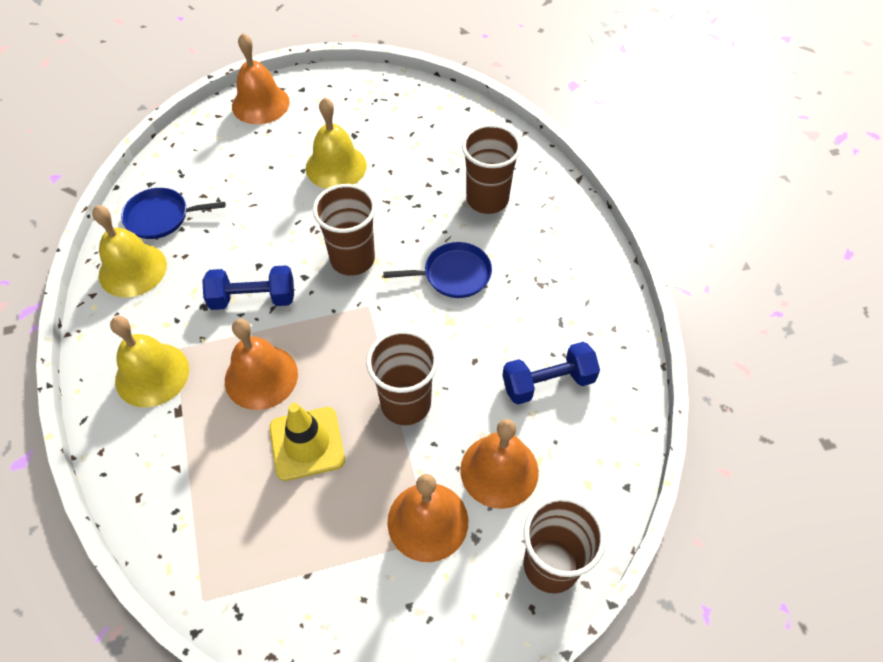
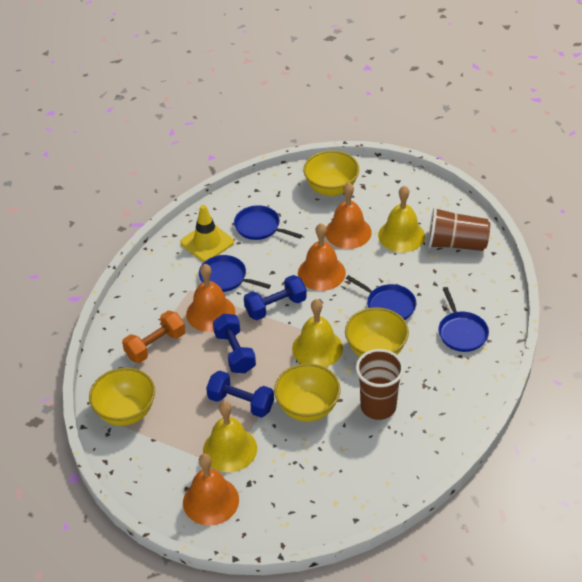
blue dumbbell: 2 -> 3
blue pan: 2 -> 4
brown cup: 4 -> 2
orange dumbbell: 0 -> 1
yellow bowl: 0 -> 4

